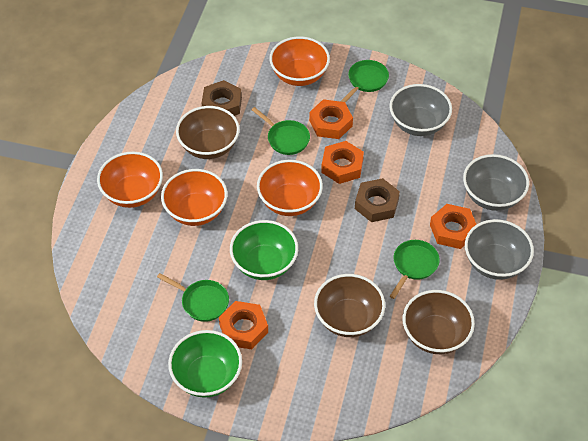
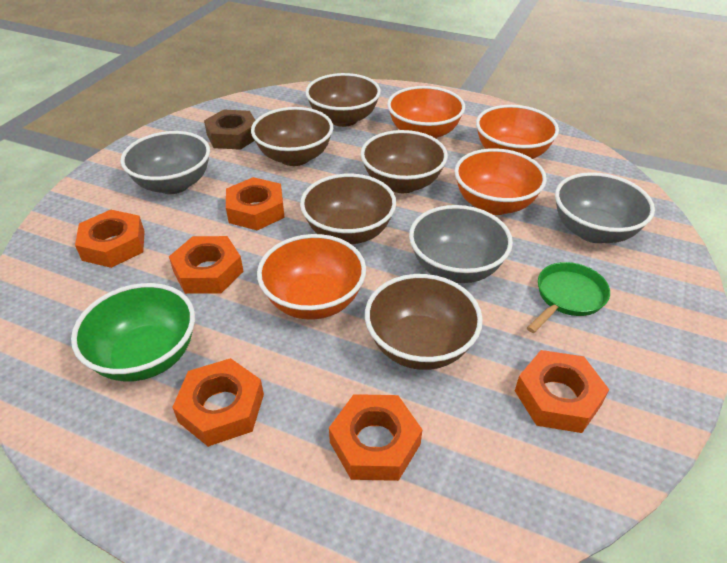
brown bowl: 3 -> 5
brown nut: 2 -> 1
green bowl: 2 -> 1
green pan: 4 -> 1
orange nut: 4 -> 6

